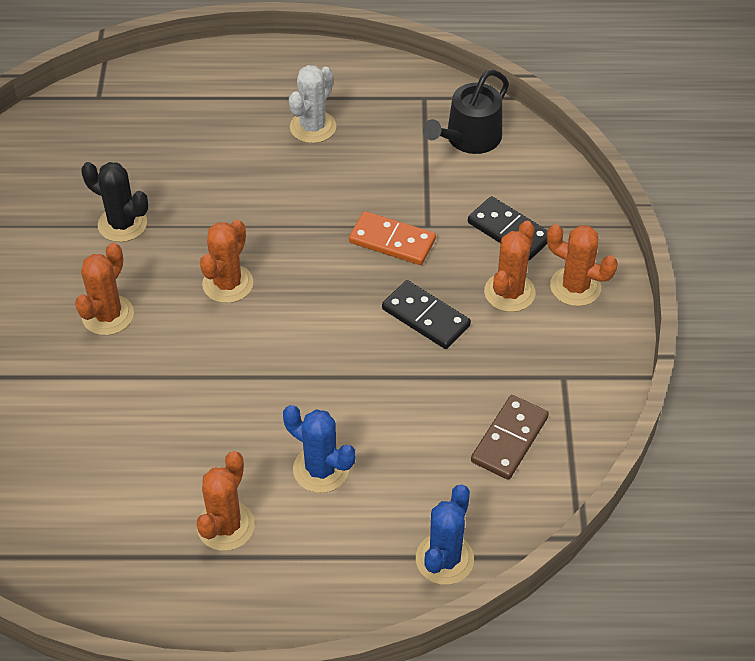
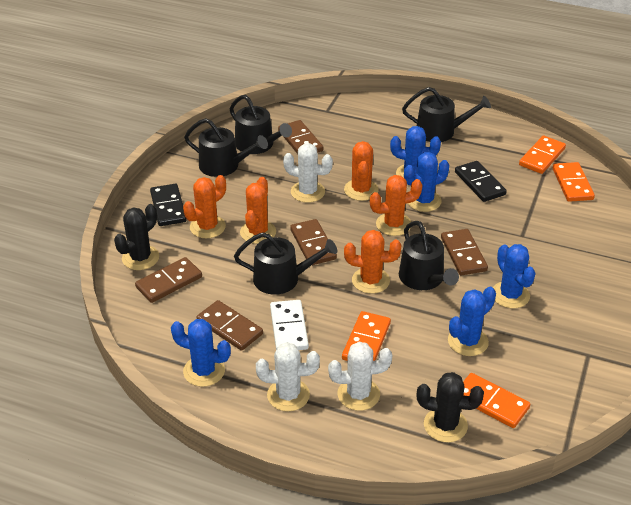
black cactus: 1 -> 2
black watering can: 1 -> 5
blue cactus: 2 -> 5
brown domino: 1 -> 5
orange domino: 1 -> 4
white cactus: 1 -> 3
white domino: 0 -> 1

